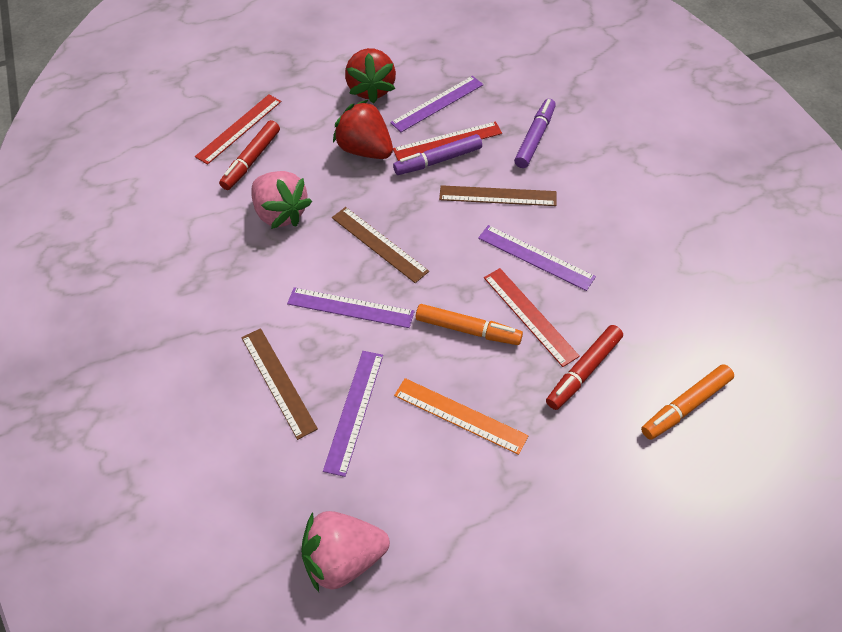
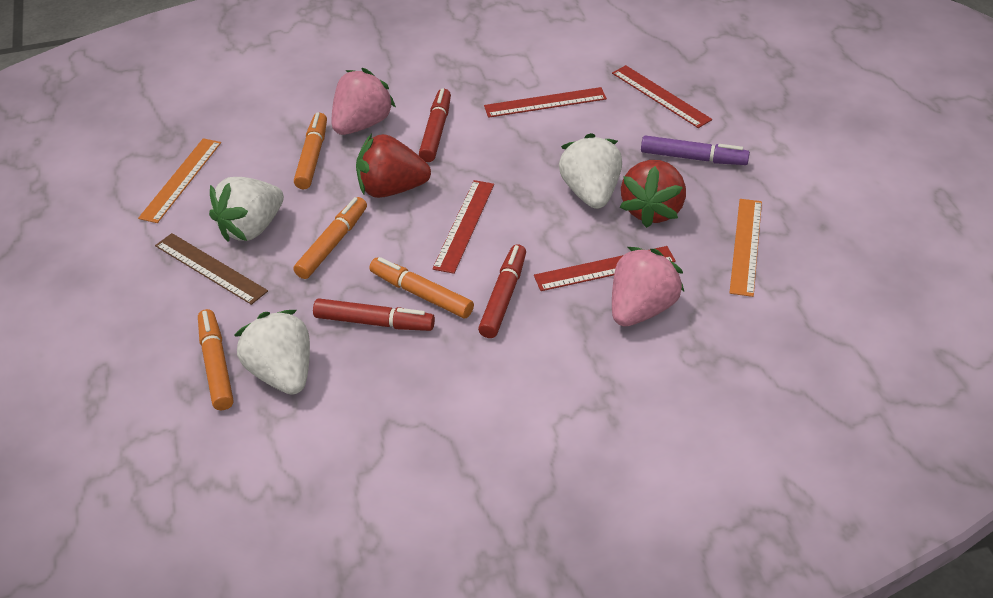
brown ruler: 3 -> 1
orange marker: 2 -> 4
orange ruler: 1 -> 2
purple marker: 2 -> 1
purple ruler: 4 -> 0
red marker: 2 -> 3
red ruler: 3 -> 4
white strawberry: 0 -> 3

